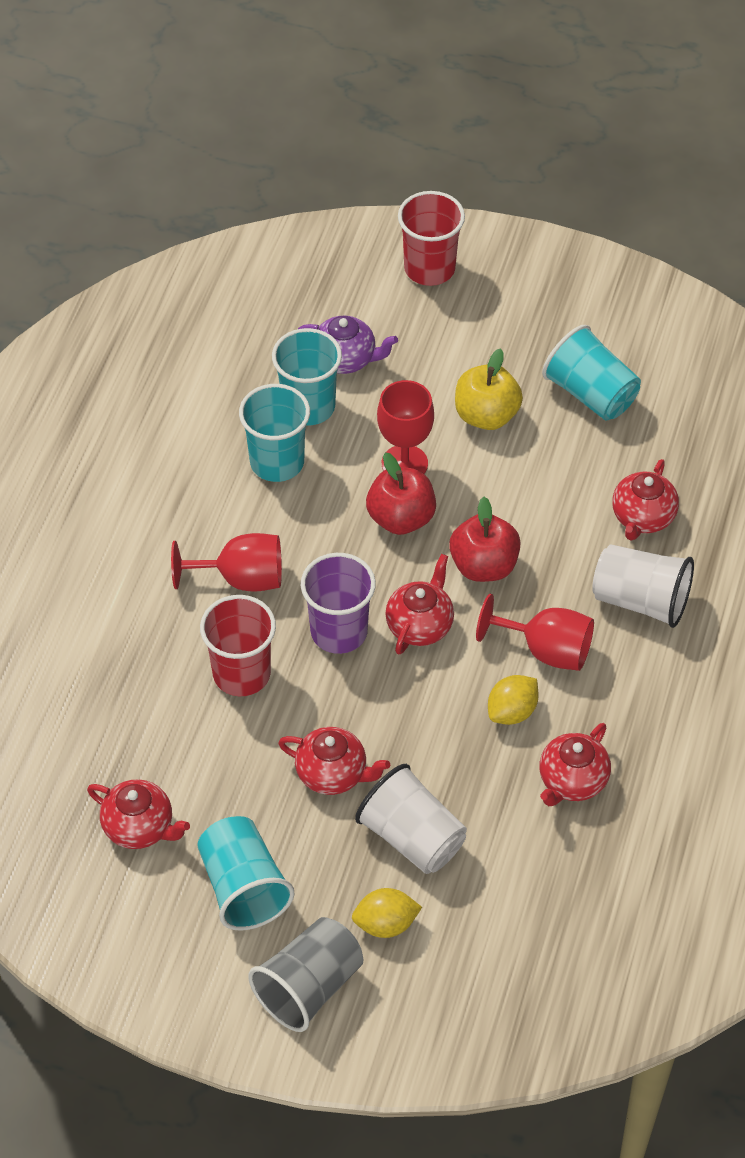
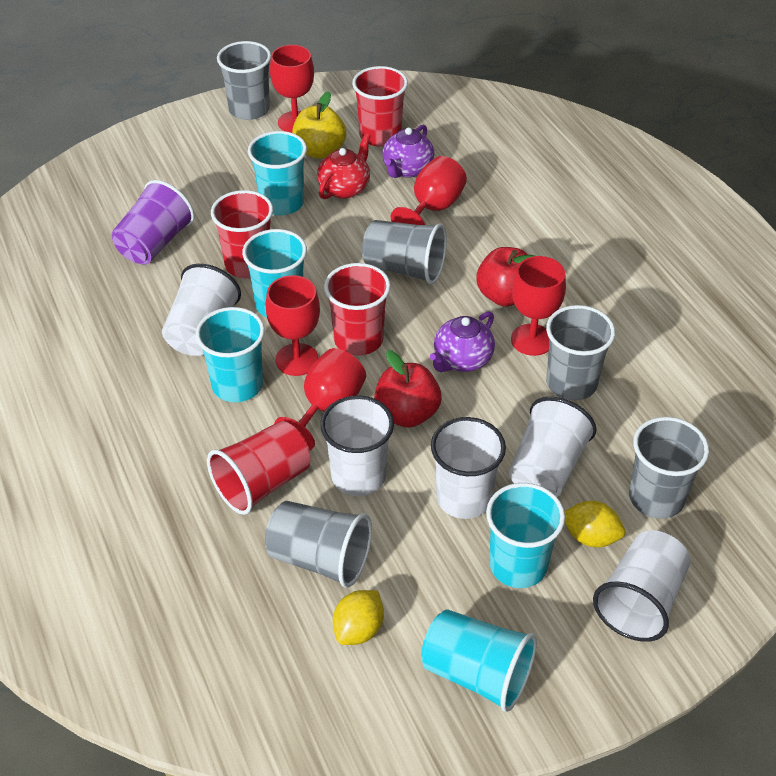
grey cup: 1 -> 5
purple teapot: 1 -> 2
red cup: 2 -> 4
red goblet: 3 -> 5
red teapot: 5 -> 1
turquoise cup: 4 -> 5
white cup: 2 -> 5

